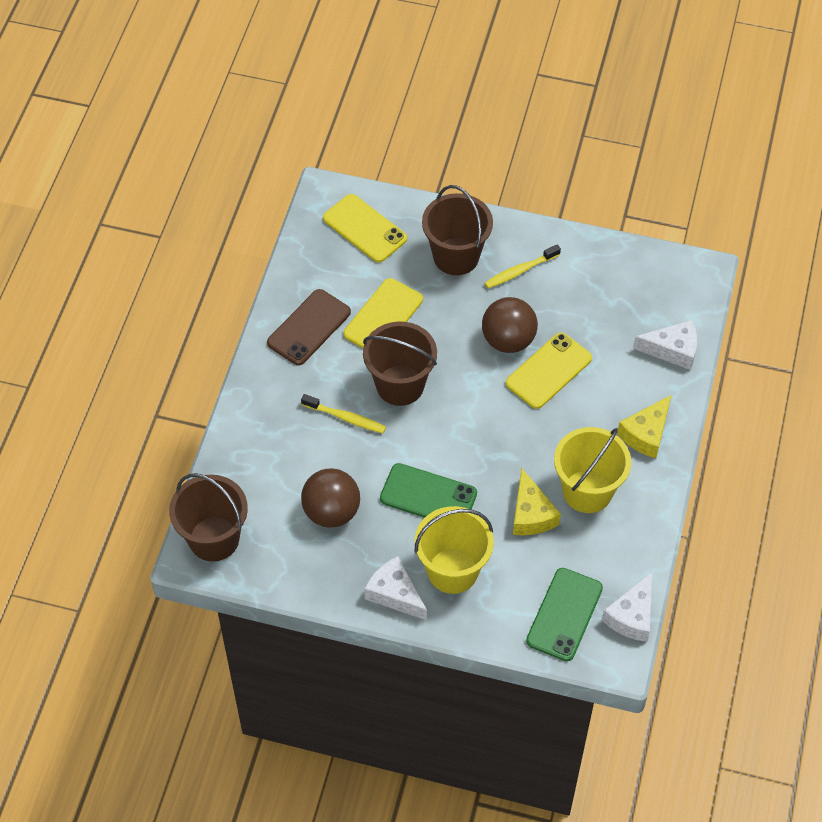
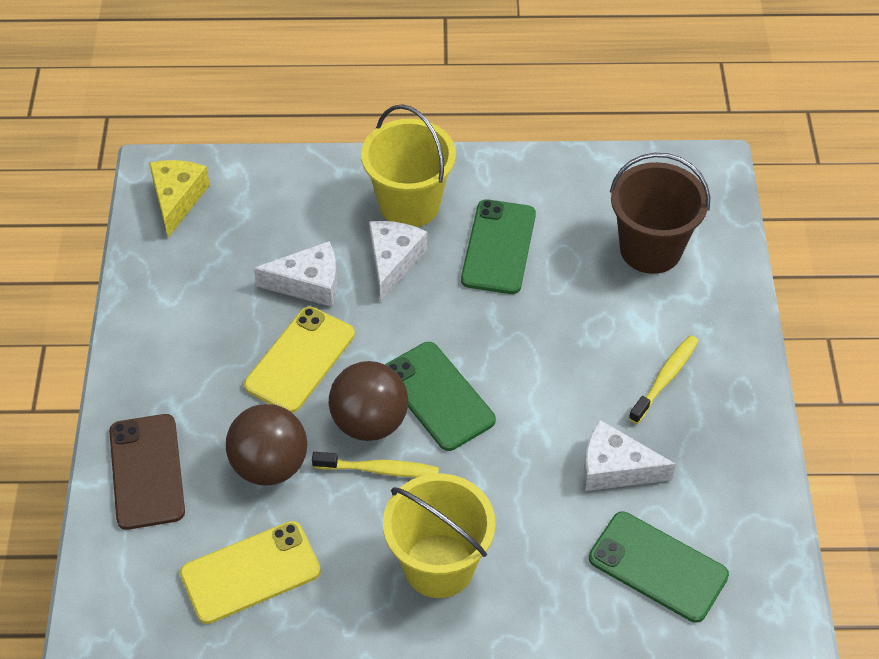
brown bucket: 3 -> 1
green phone: 2 -> 3
yellow cheese: 2 -> 1
yellow phone: 3 -> 2

